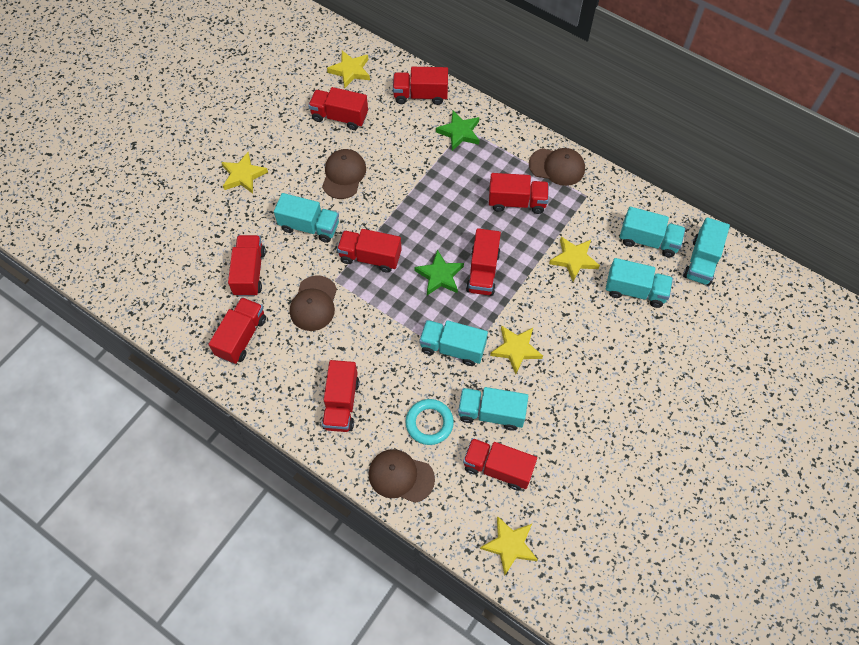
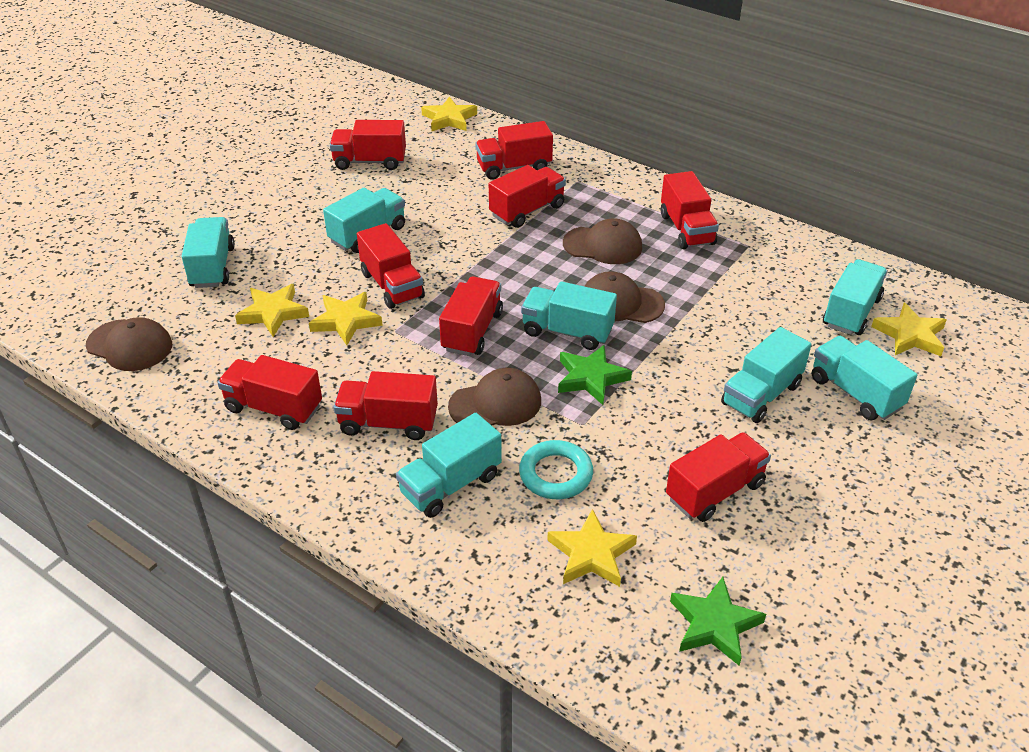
turquoise truck: 6 -> 7

